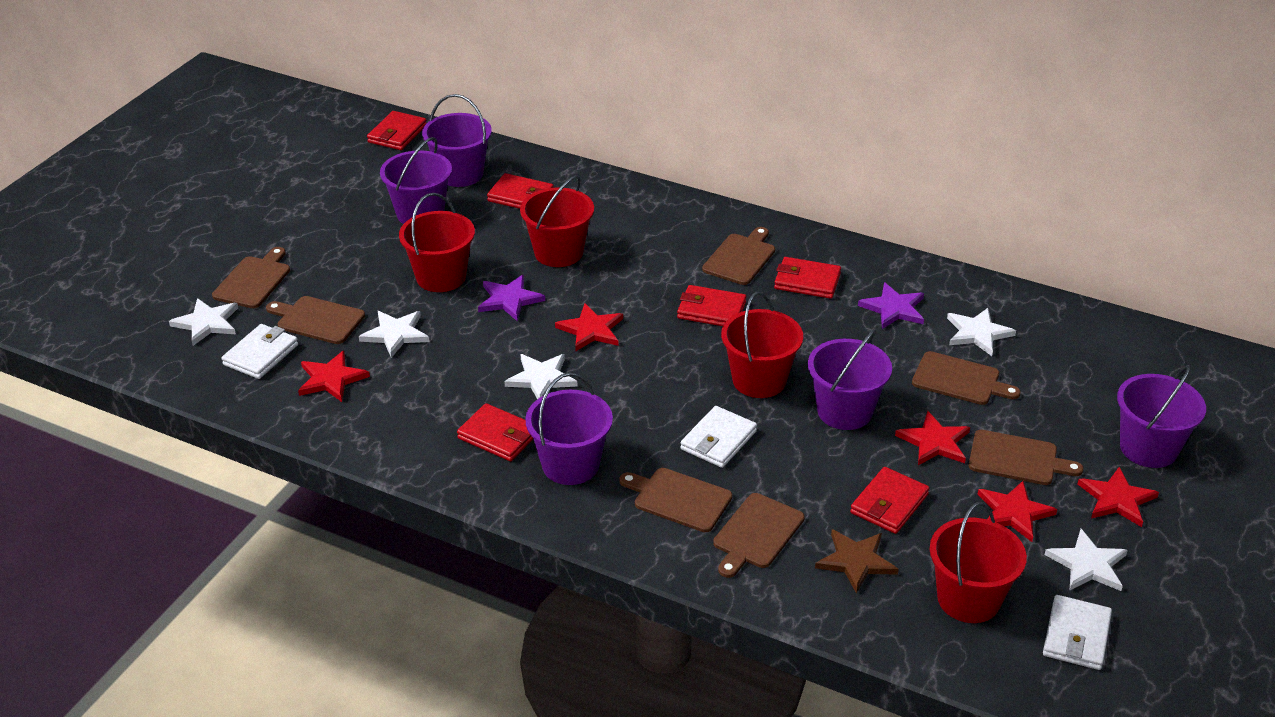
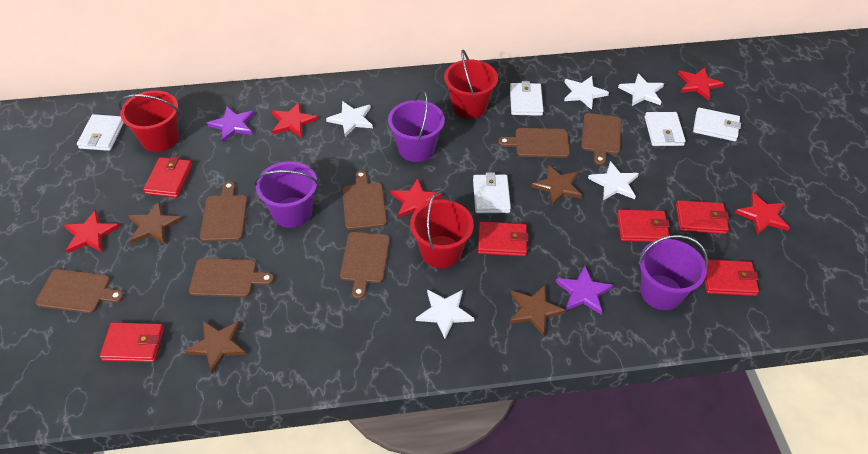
brown star: 1 -> 4
purple bucket: 5 -> 3
red bucket: 4 -> 3
white wallet: 3 -> 5

